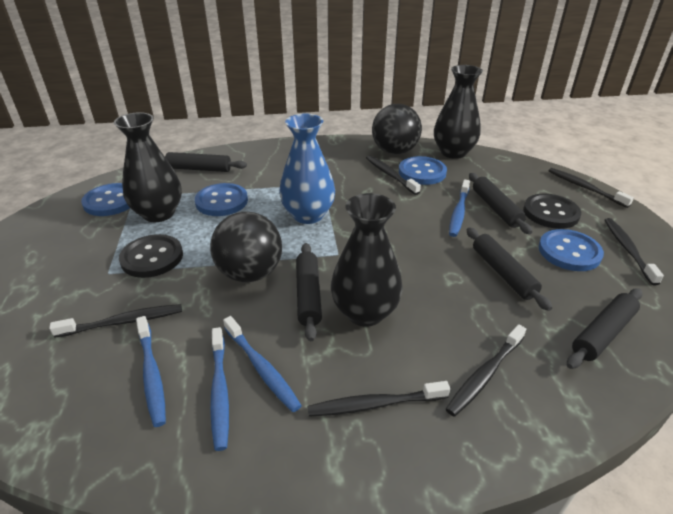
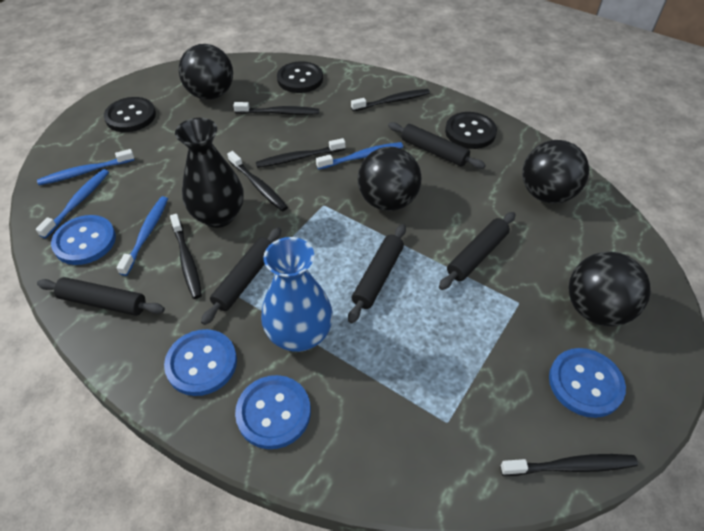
black ball: 2 -> 4
black button: 2 -> 3
black vase: 3 -> 1

